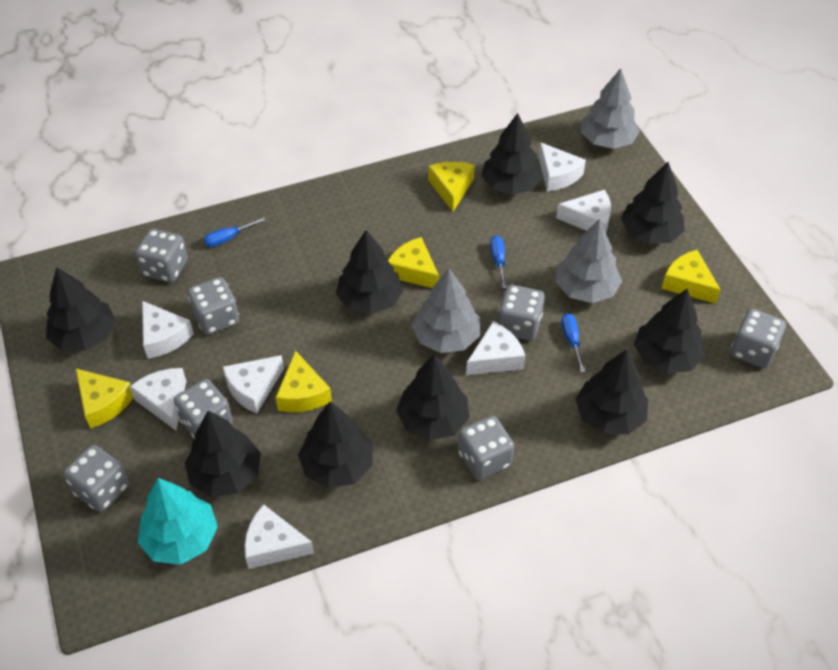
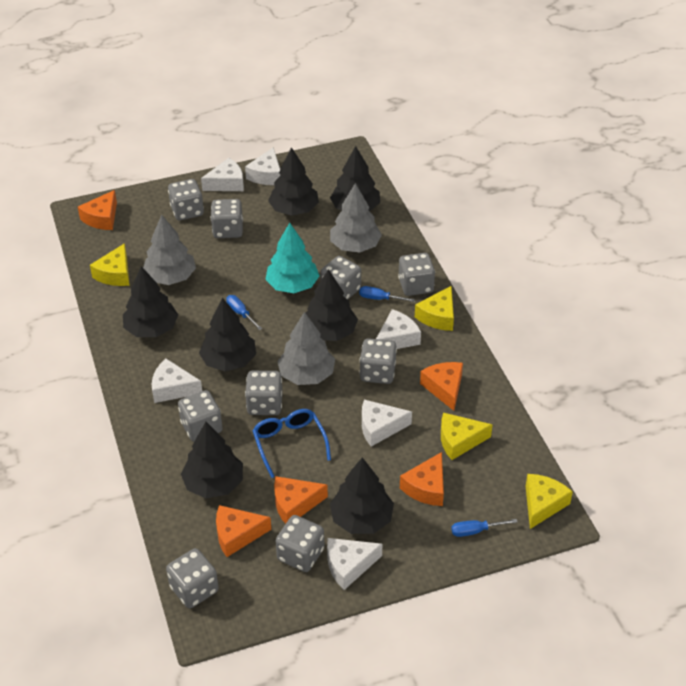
black tree: 9 -> 7
blue glasses: 0 -> 1
grey dice: 7 -> 9
orange cheese: 0 -> 5
white cheese: 7 -> 6
yellow cheese: 5 -> 4

